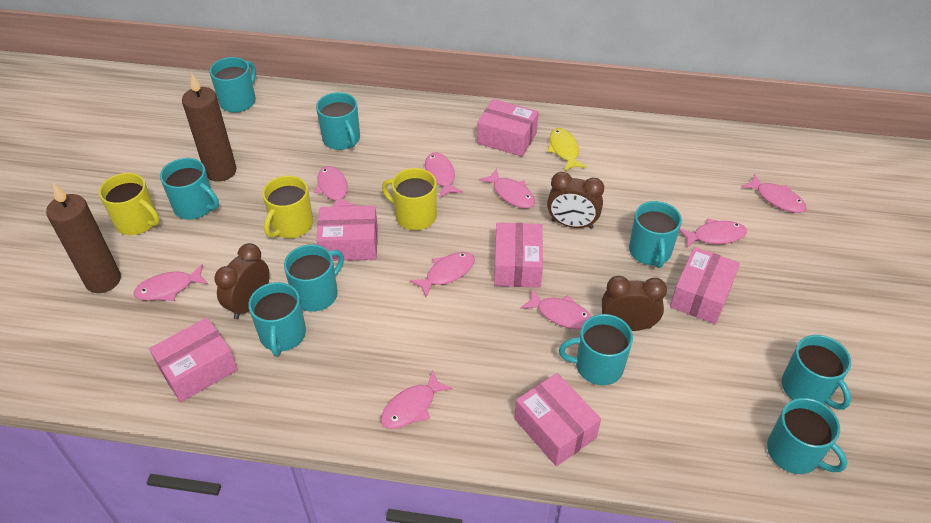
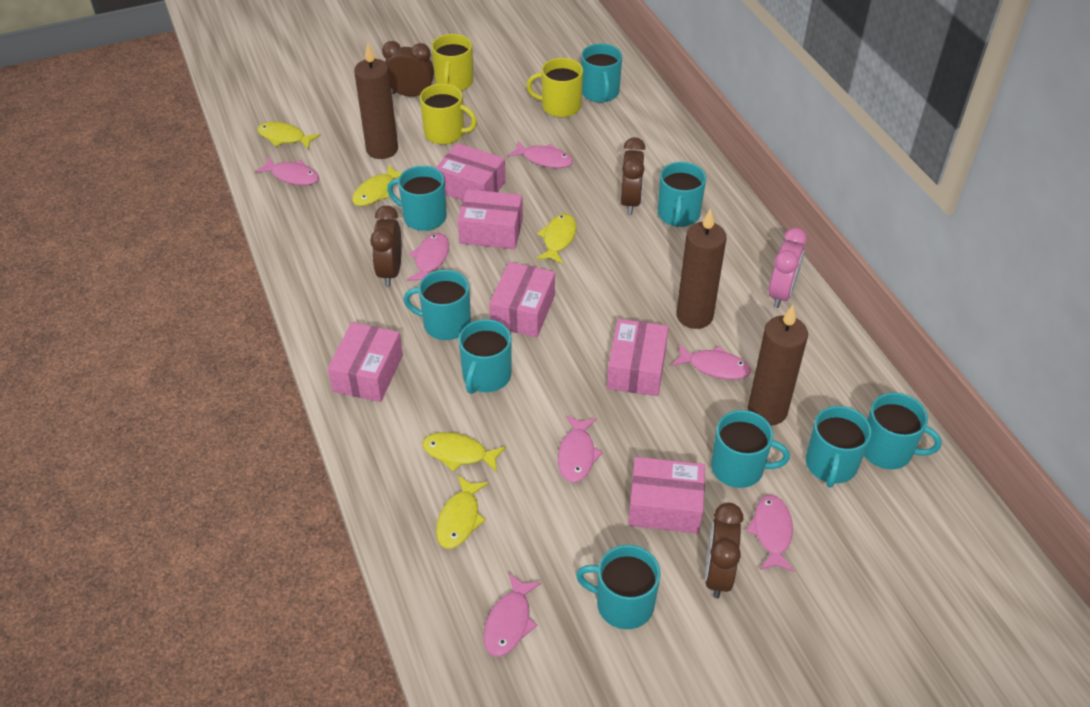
brown candle: 2 -> 3
brown clock: 3 -> 4
pink clock: 0 -> 1
pink fish: 9 -> 7
yellow fish: 1 -> 5

